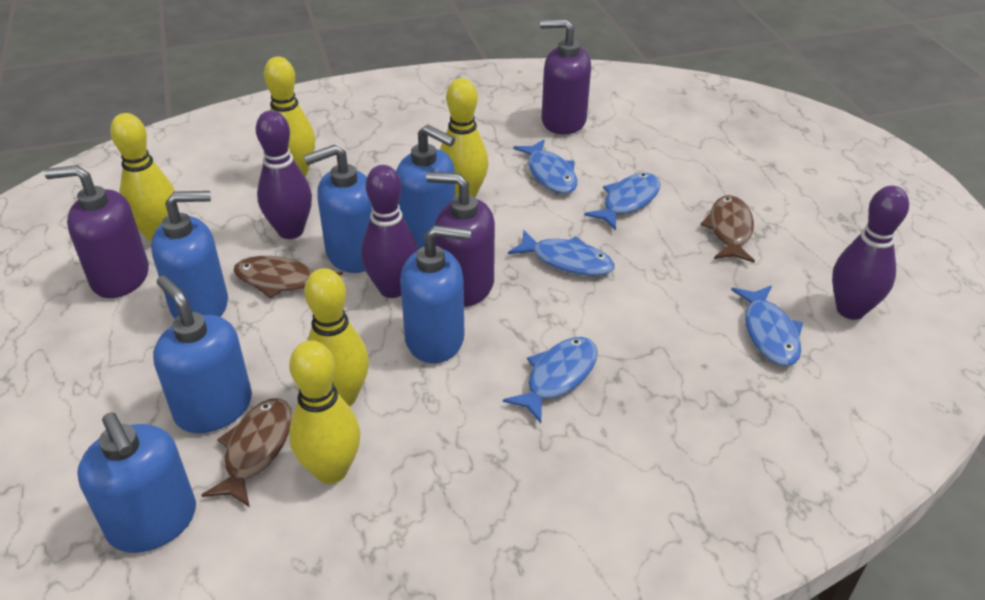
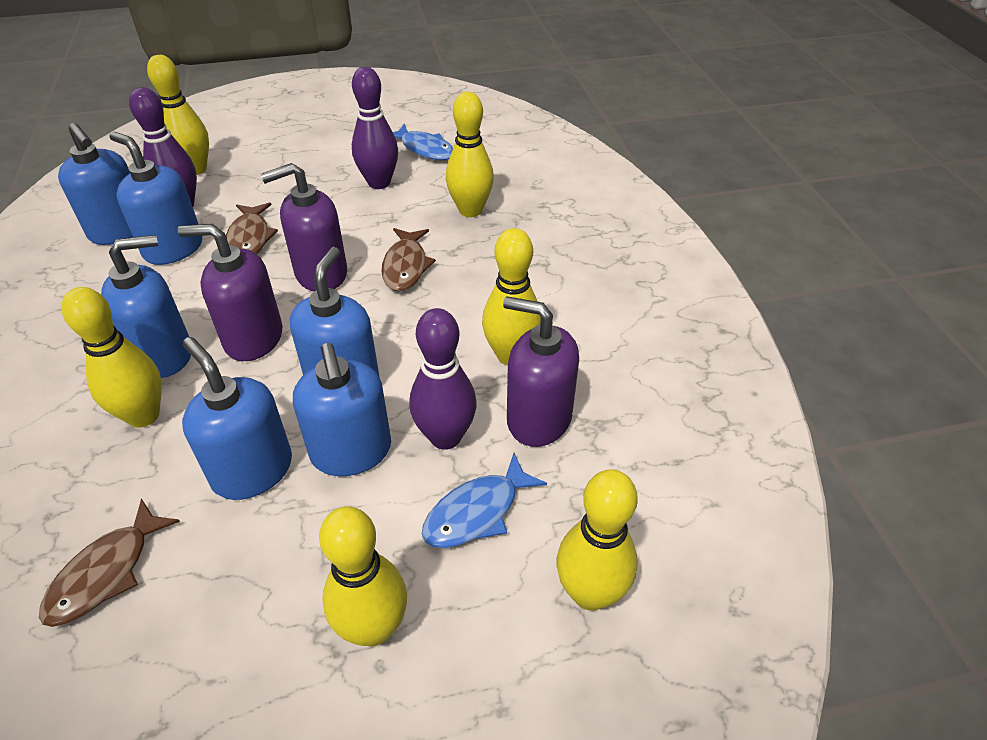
blue fish: 5 -> 2
yellow bowling pin: 5 -> 6

